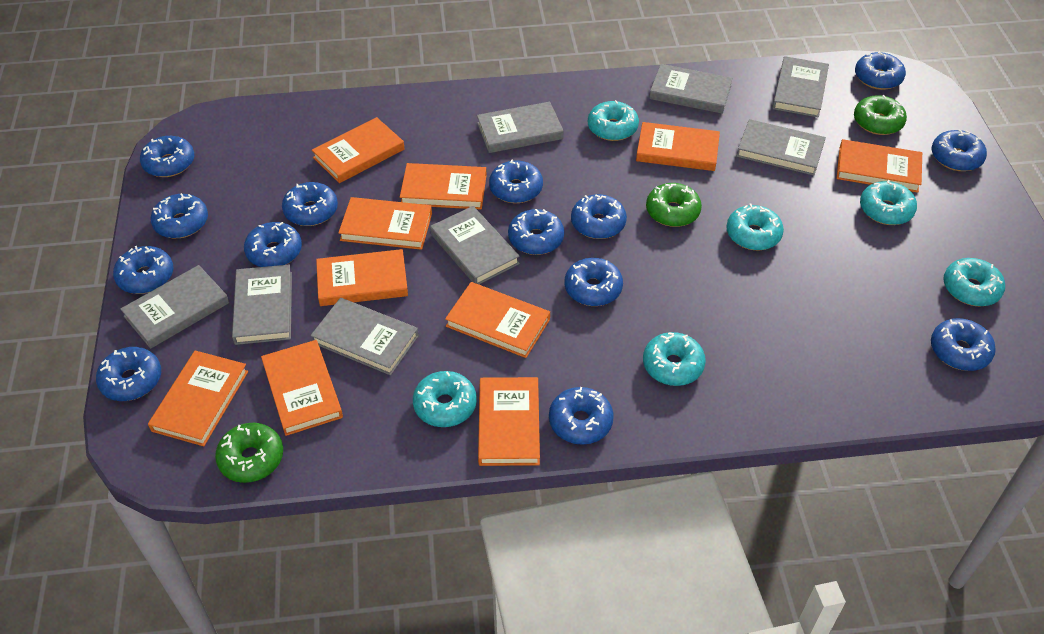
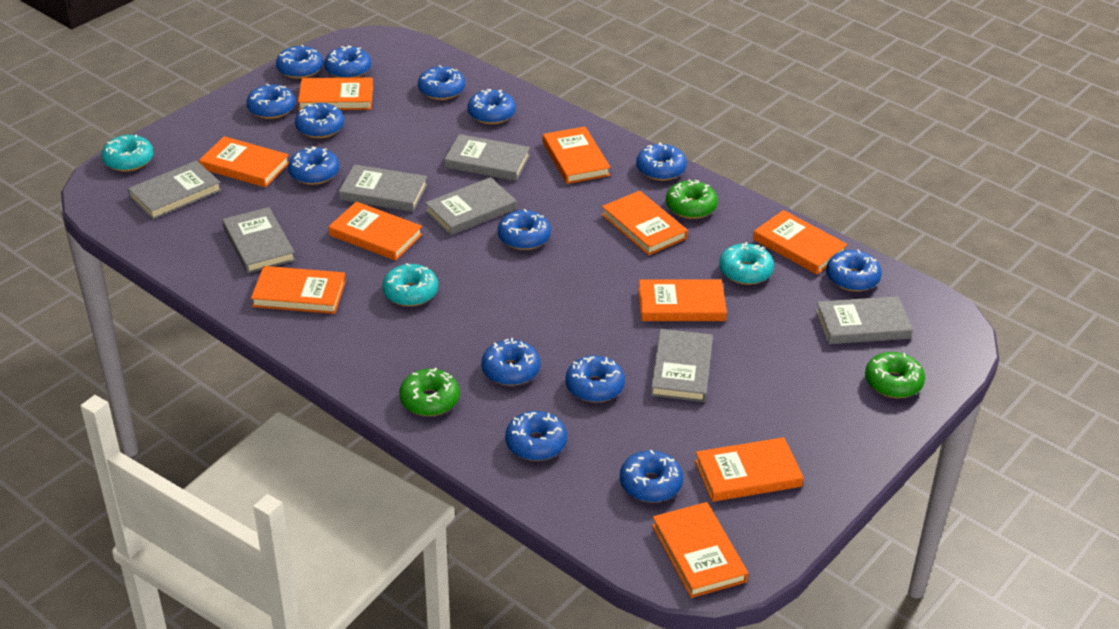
grey book: 8 -> 7
turquoise donut: 6 -> 3

